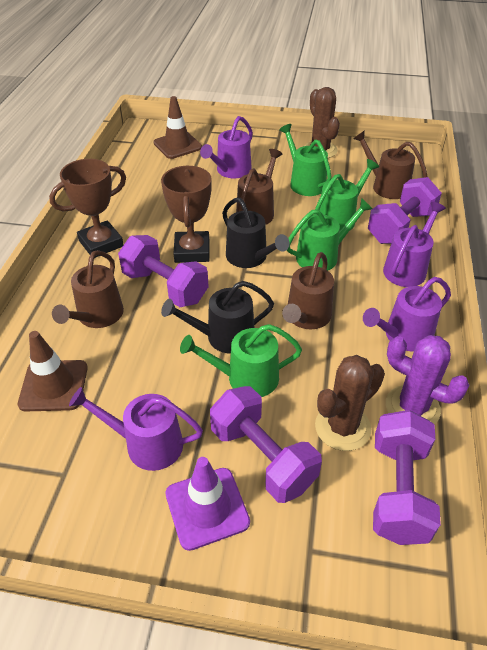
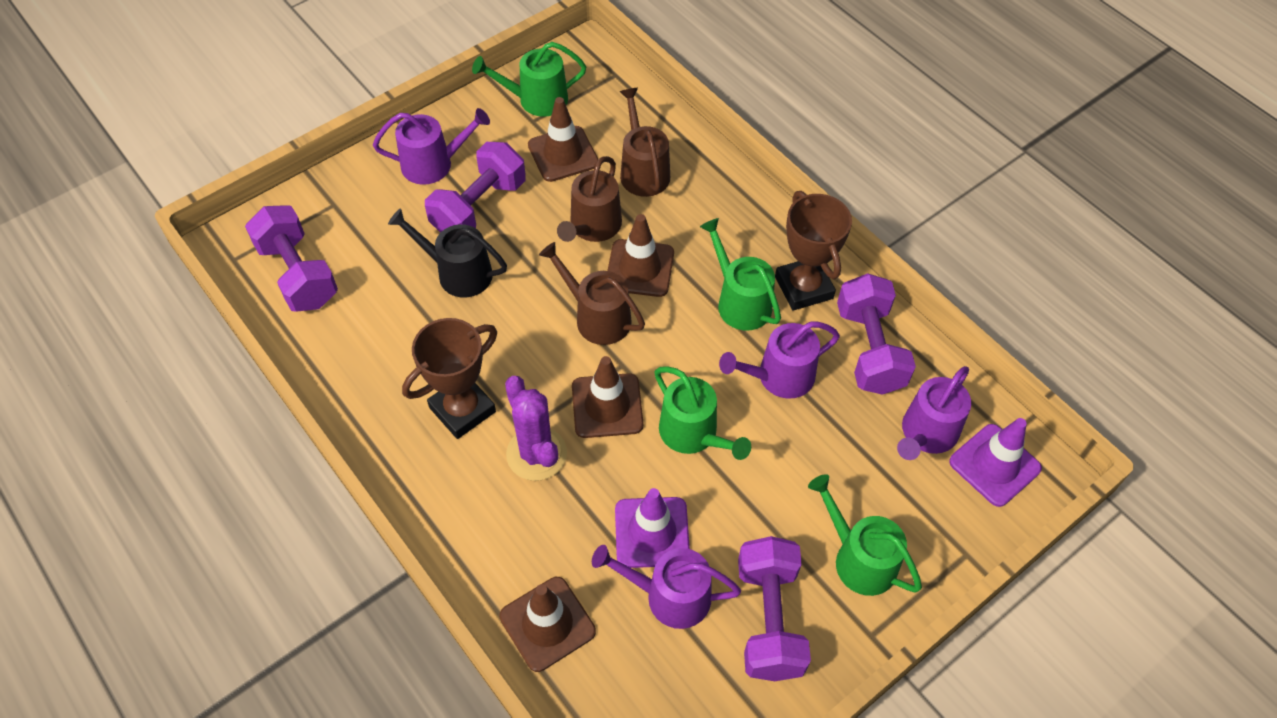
black watering can: 2 -> 1
brown cactus: 2 -> 0
brown traffic cone: 2 -> 4
brown watering can: 4 -> 3
purple traffic cone: 1 -> 2

